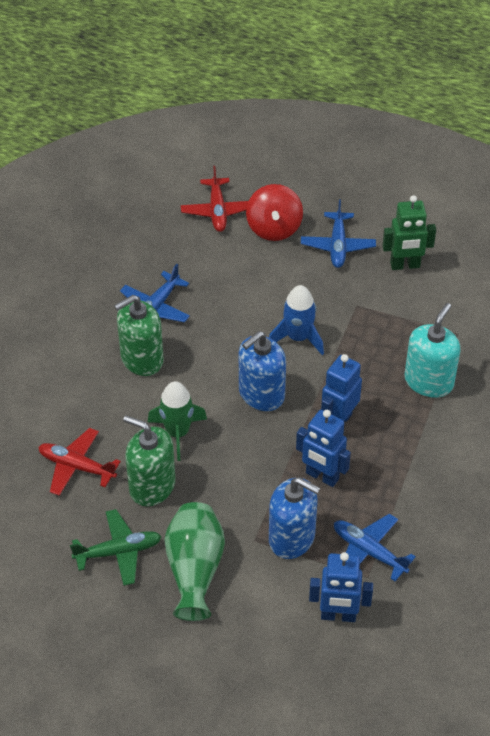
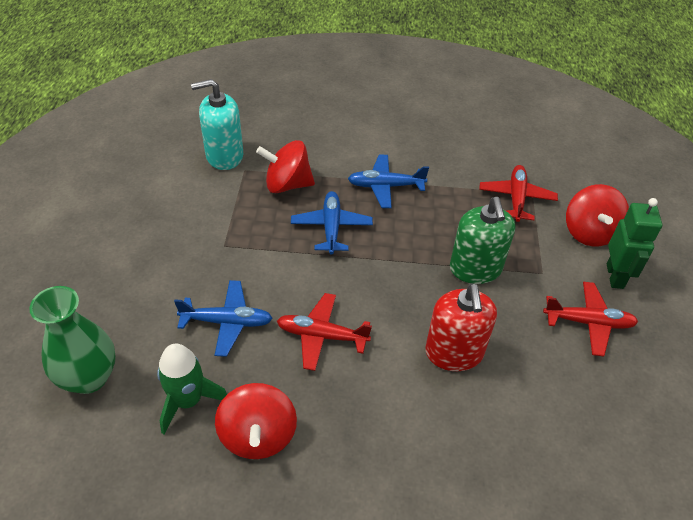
blue robot: 3 -> 0
blue rocket: 1 -> 0
blue soap dispenser: 2 -> 0
green plane: 1 -> 0
green soap dispenser: 2 -> 1
red plane: 2 -> 3
red soap dispenser: 0 -> 1
red spinning top: 1 -> 3

